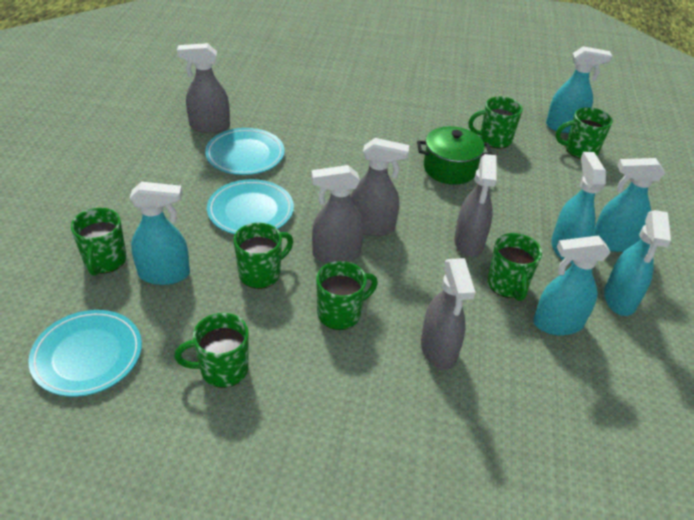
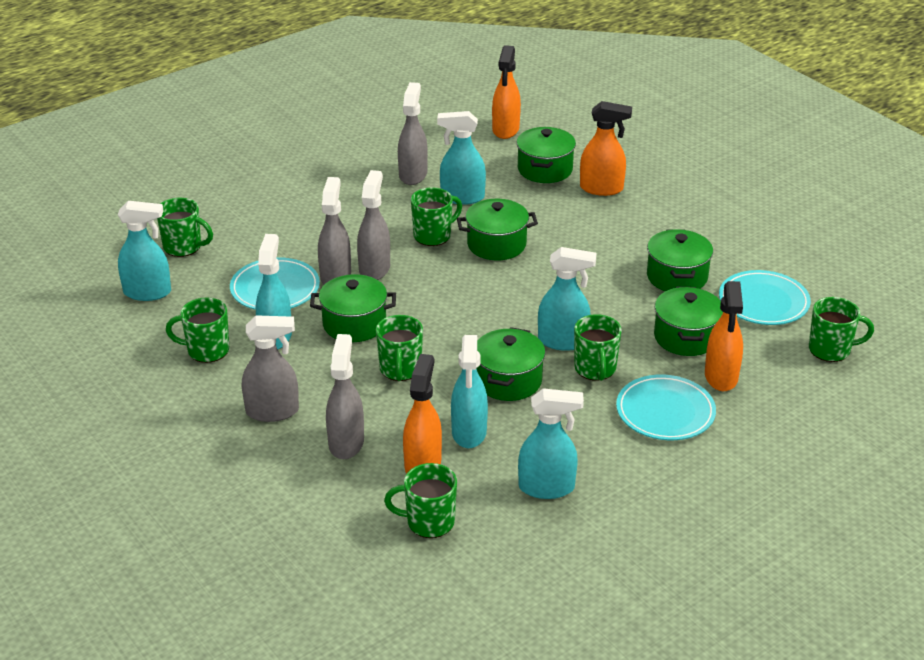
green pot: 1 -> 6
orange spray bottle: 0 -> 4

